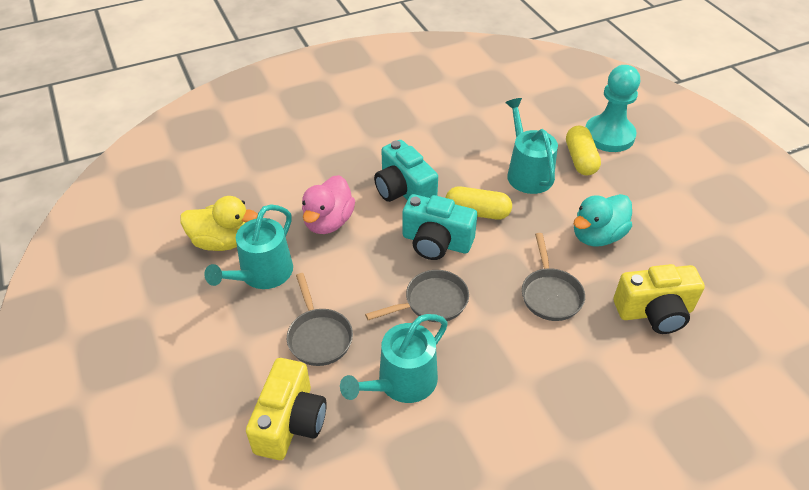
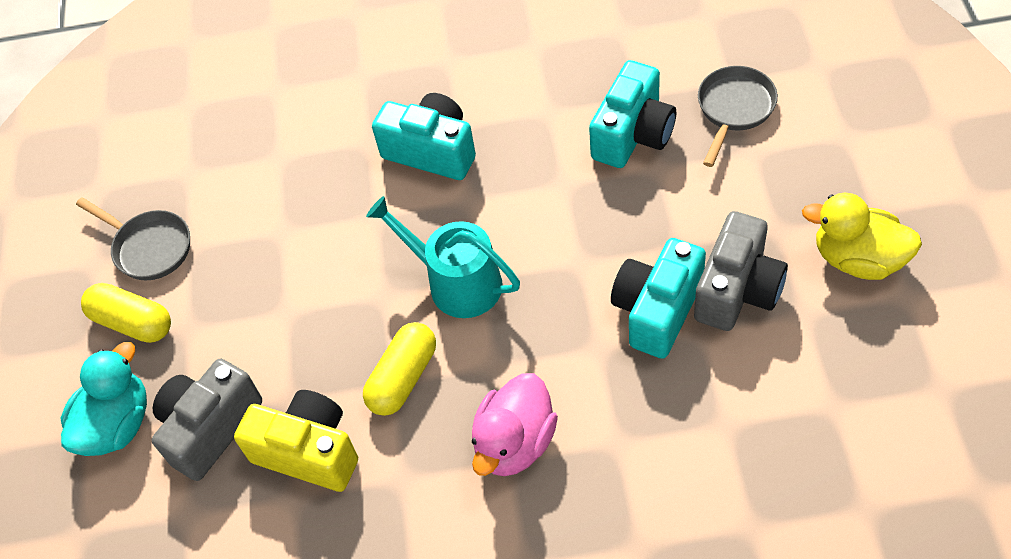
grey camera: 0 -> 2
grey pan: 3 -> 2
turquoise camera: 2 -> 3
turquoise pawn: 1 -> 0
turquoise watering can: 3 -> 1
yellow camera: 2 -> 1

